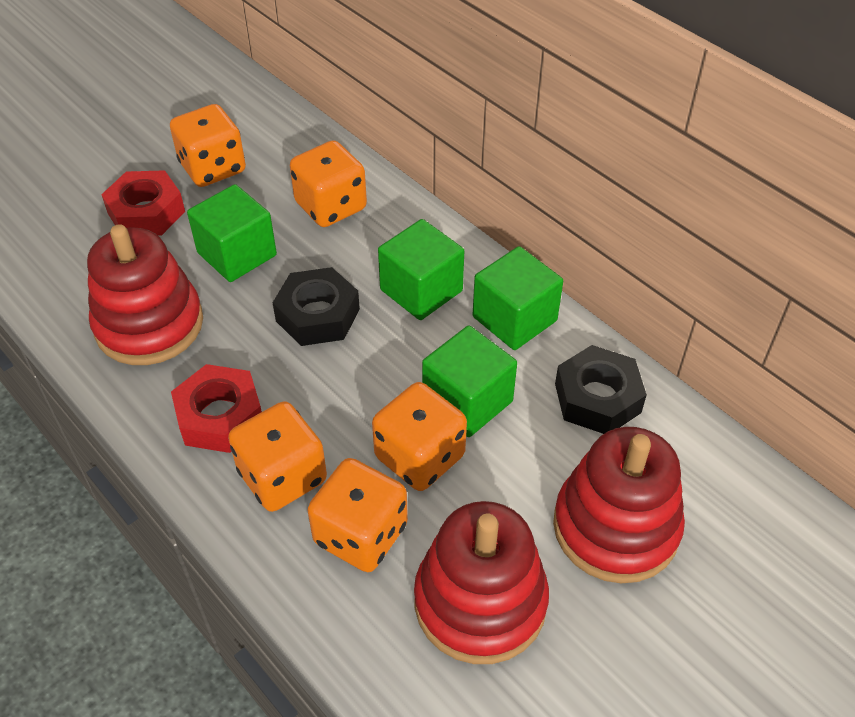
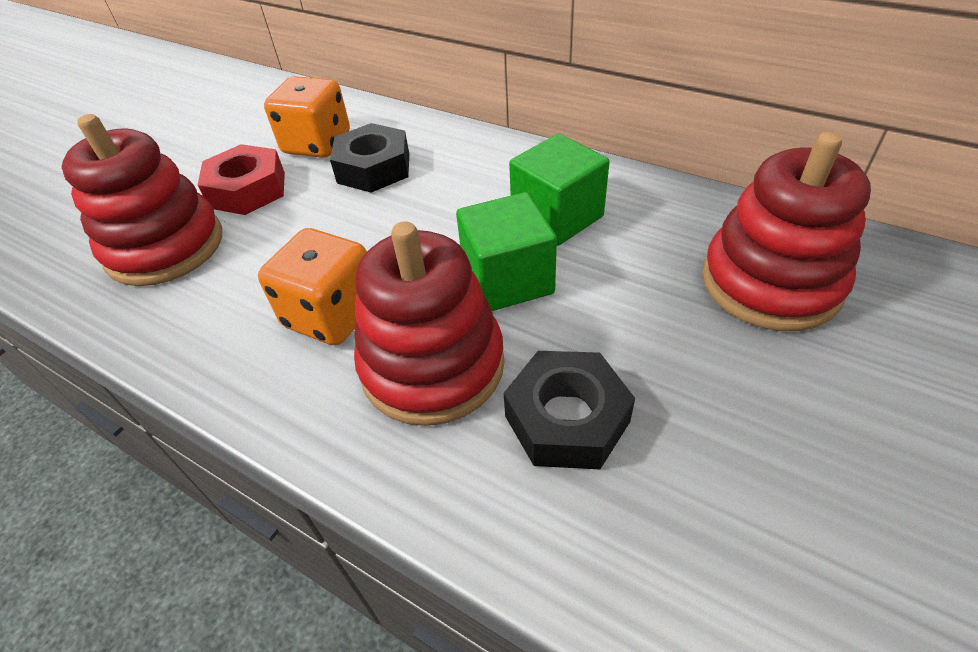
green cube: 4 -> 2
orange dice: 5 -> 2
red nut: 2 -> 1

